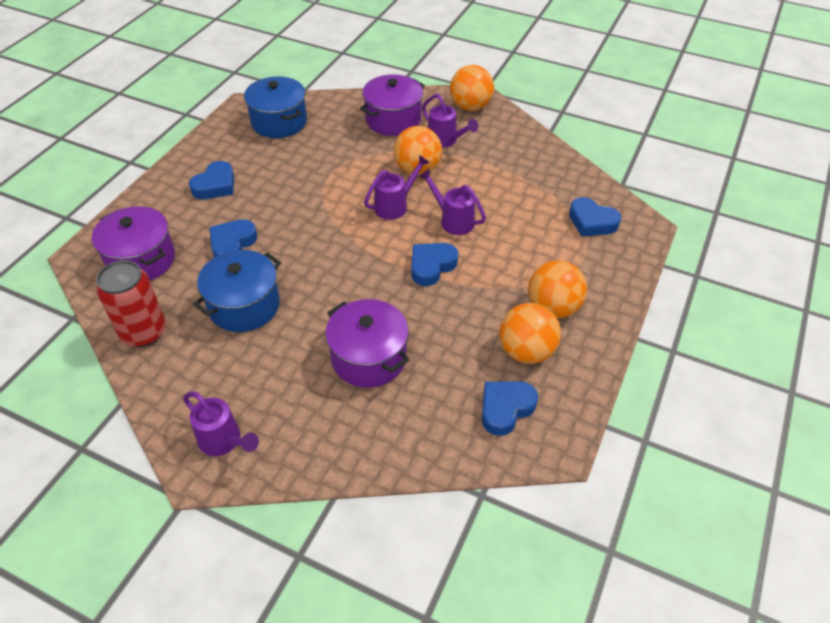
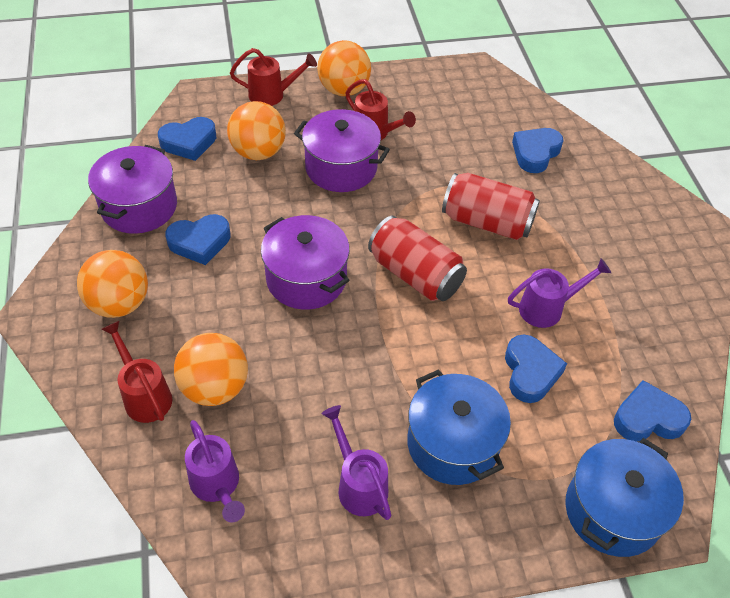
purple watering can: 4 -> 3
red can: 1 -> 2
red watering can: 0 -> 3

